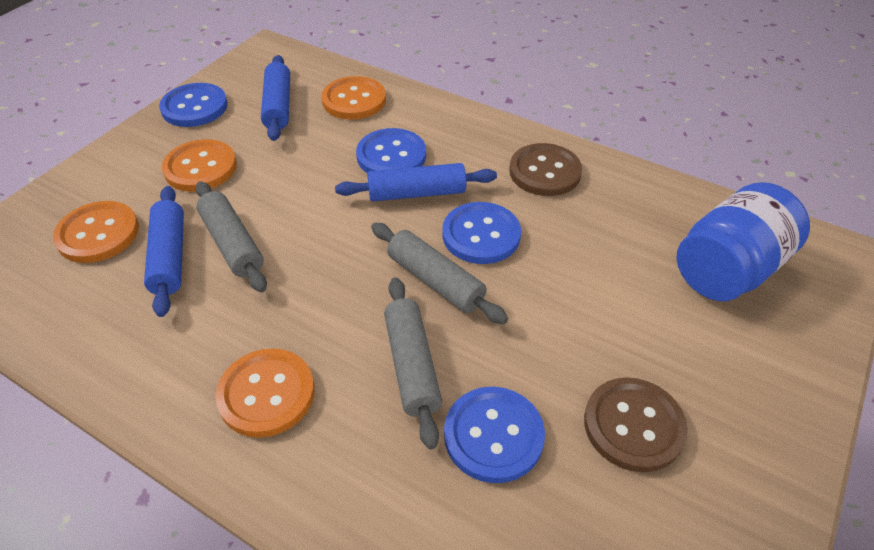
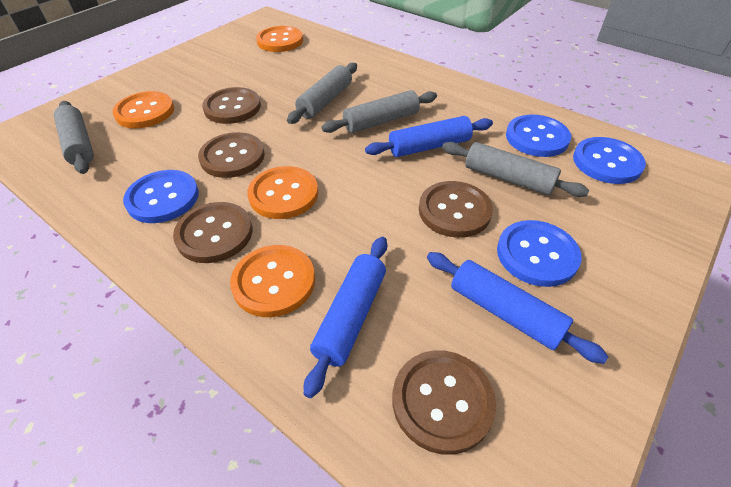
blue jar: 1 -> 0
brown button: 2 -> 5
grey rolling pin: 3 -> 4

